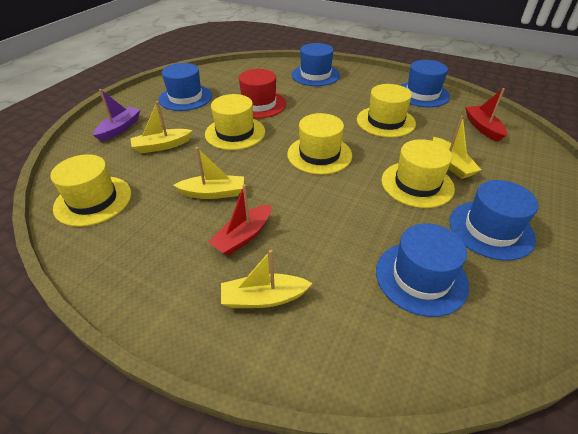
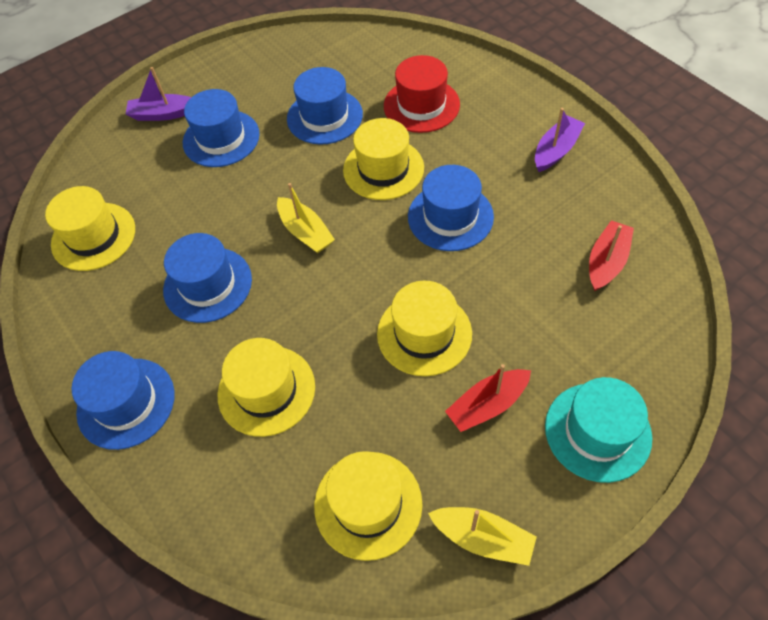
purple boat: 1 -> 2
turquoise hat: 0 -> 1
yellow boat: 4 -> 2

